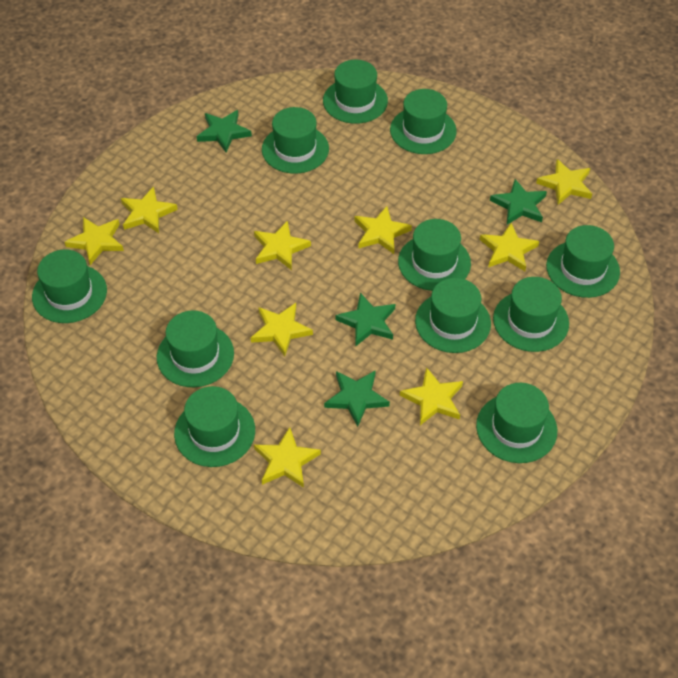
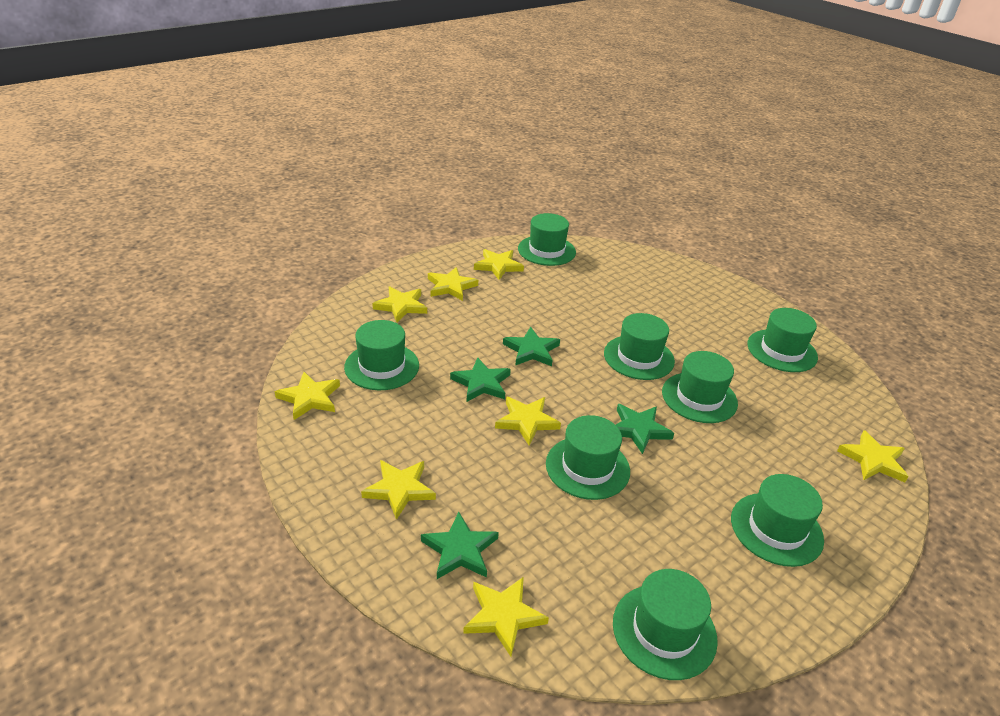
green hat: 11 -> 8
yellow star: 9 -> 8

